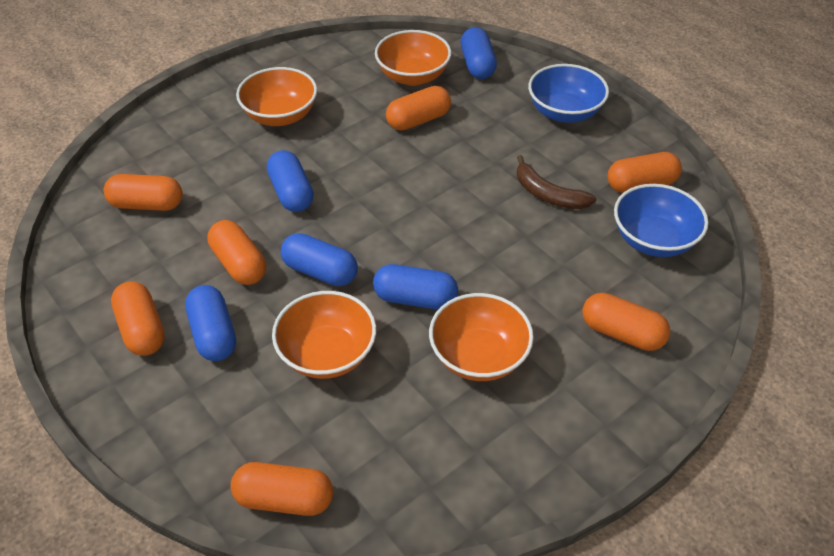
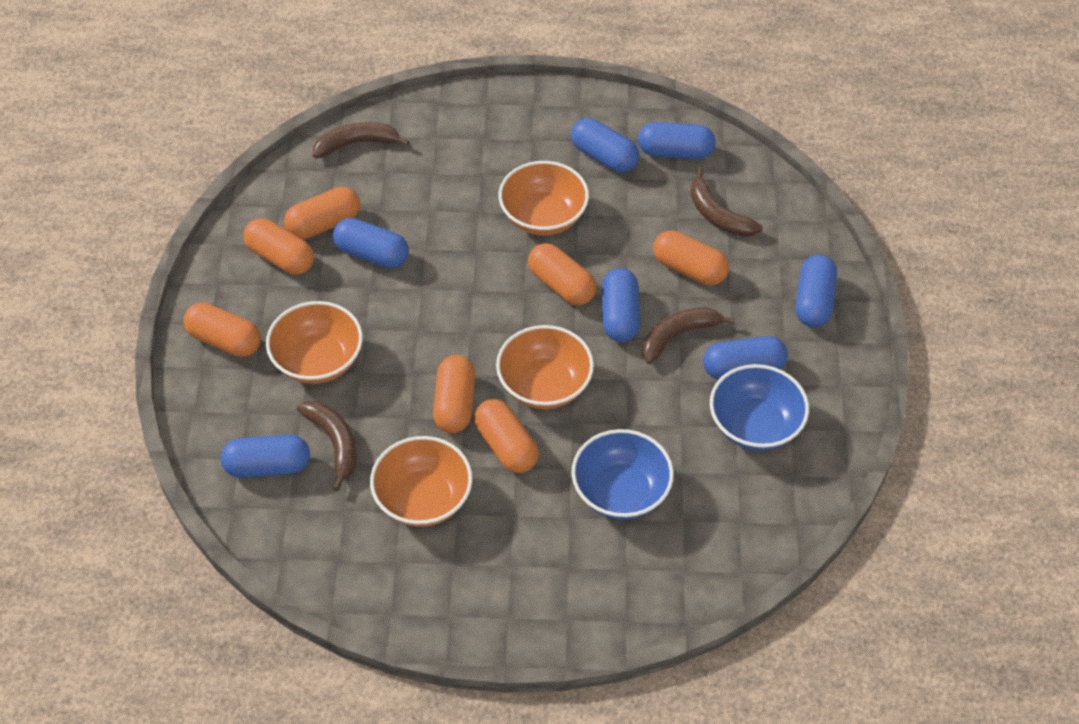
blue capsule: 5 -> 7
brown banana: 1 -> 4

